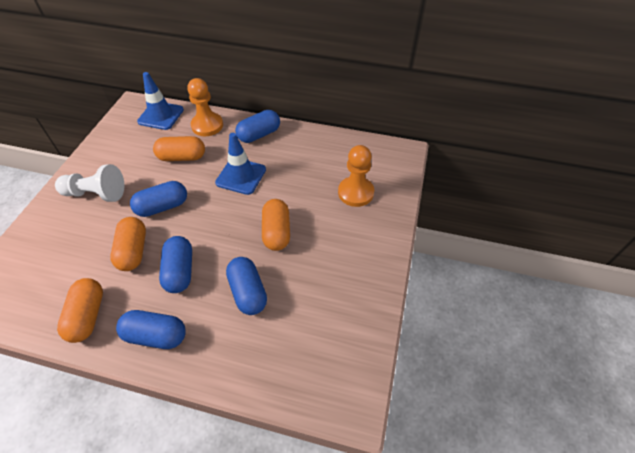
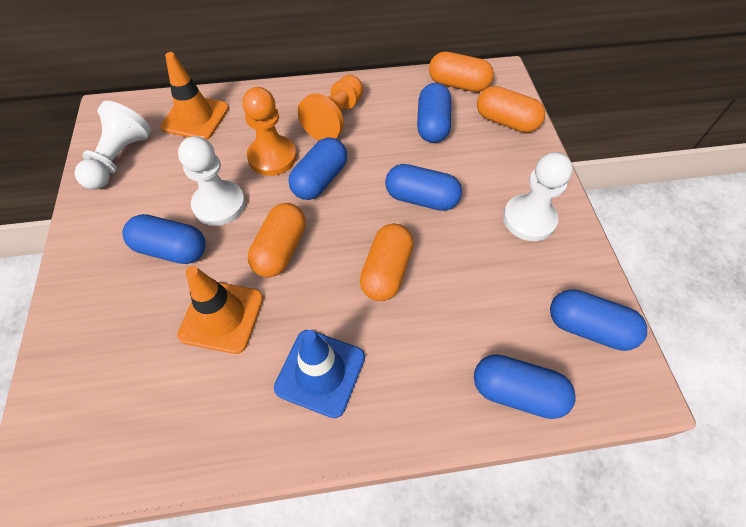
blue capsule: 5 -> 6
blue traffic cone: 2 -> 1
orange traffic cone: 0 -> 2
white pawn: 1 -> 3

